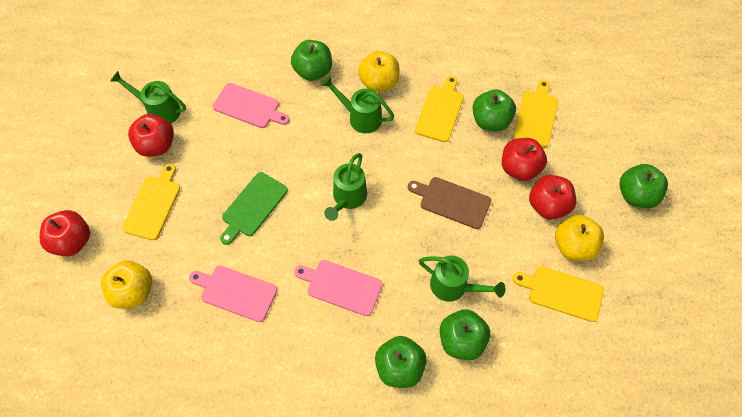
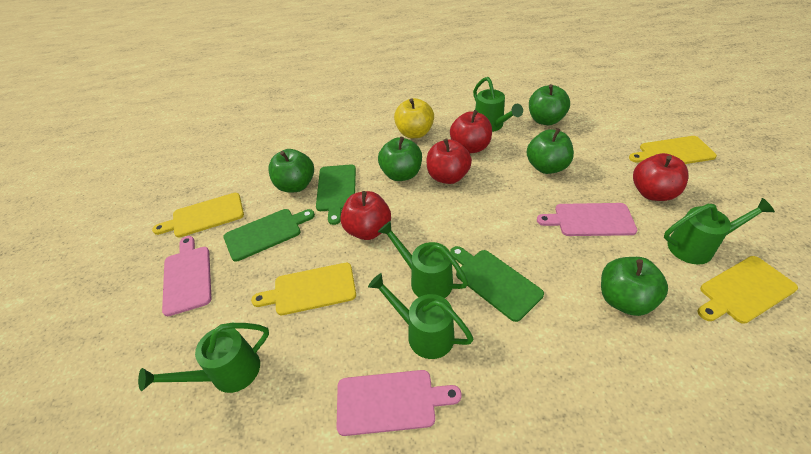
brown cutting board: 1 -> 0
green cutting board: 1 -> 3
green watering can: 4 -> 5
yellow apple: 3 -> 1

